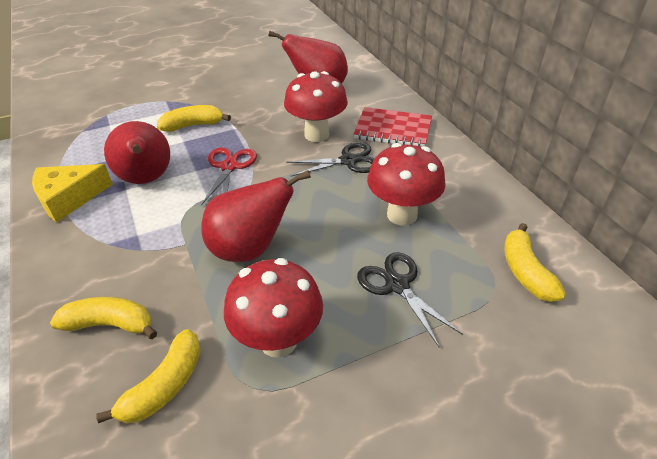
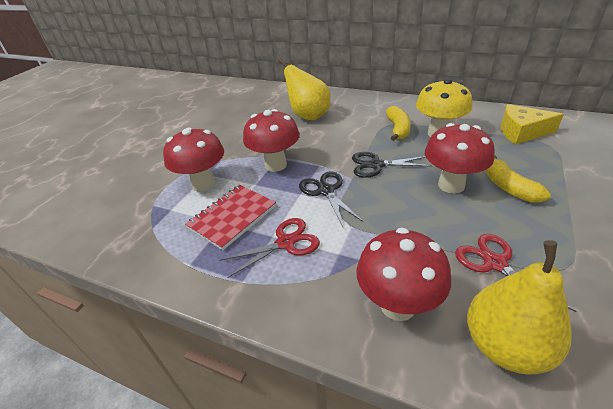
red mushroom: 3 -> 4
red pear: 3 -> 0
red scissors: 1 -> 2
yellow banana: 4 -> 2
yellow mushroom: 0 -> 1
yellow pear: 0 -> 2

